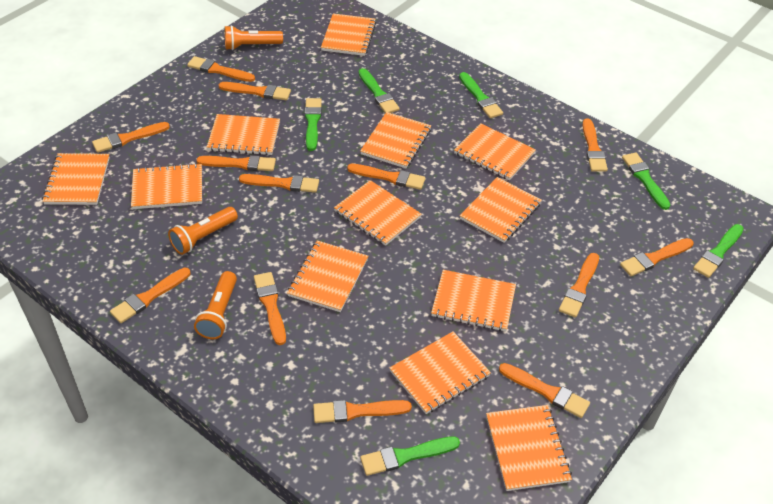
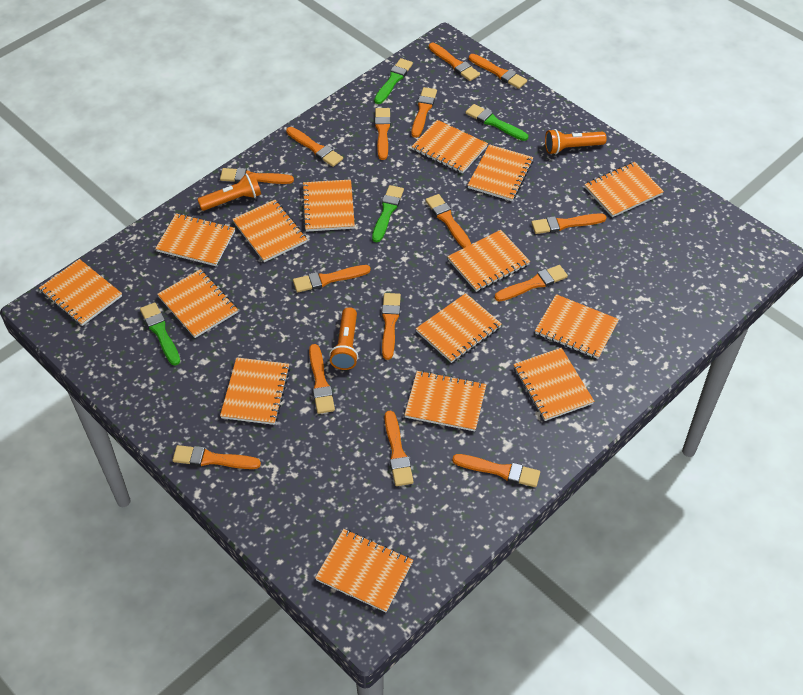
green brush: 6 -> 4
orange brush: 13 -> 15
orange notebook: 12 -> 15

